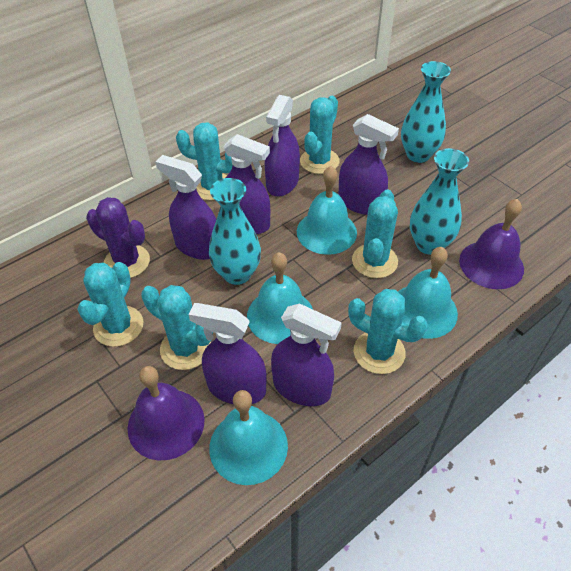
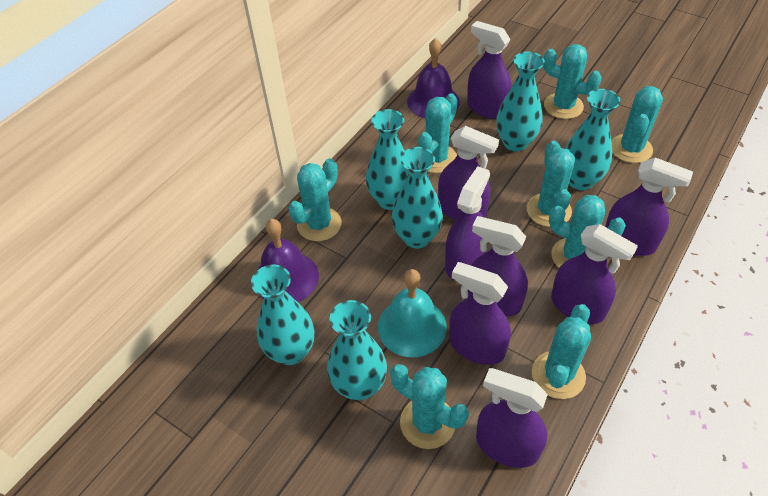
purple cactus: 1 -> 0
purple spray bottle: 6 -> 8
turquoise bell: 4 -> 1
turquoise cactus: 6 -> 8
turquoise vase: 3 -> 6

